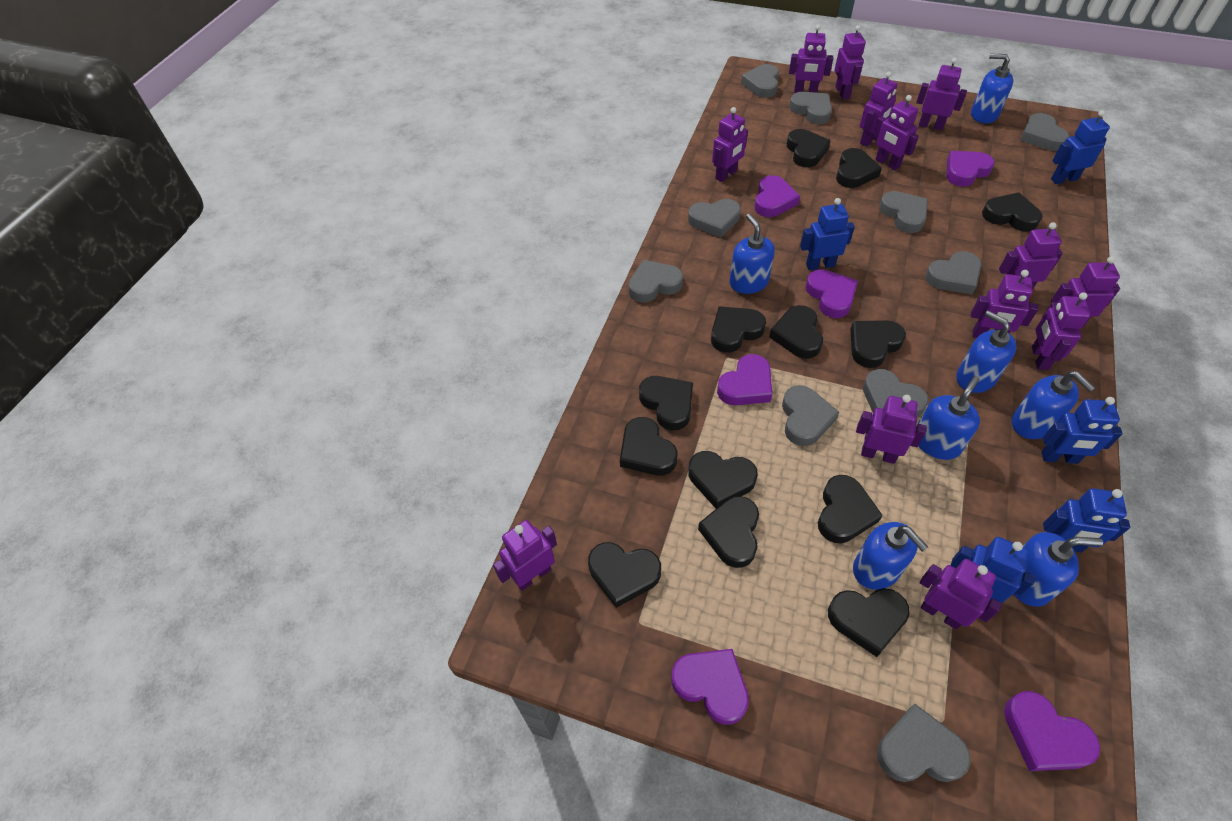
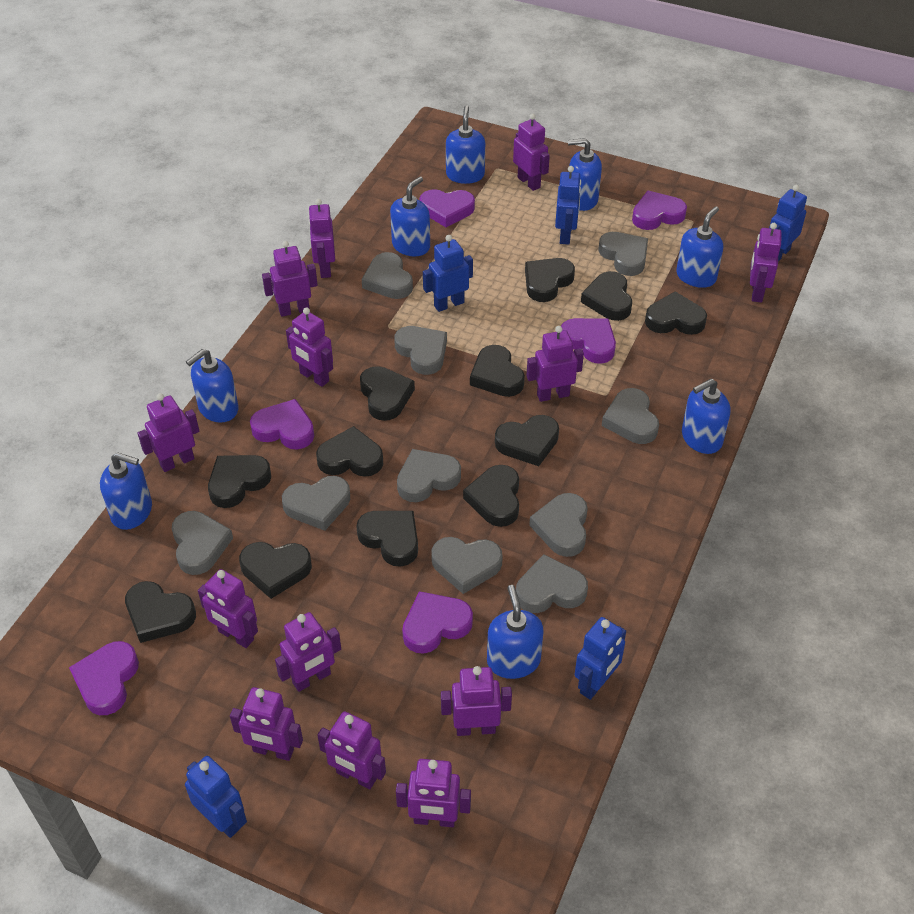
black heart: 13 -> 12
blue soap dispenser: 7 -> 8

